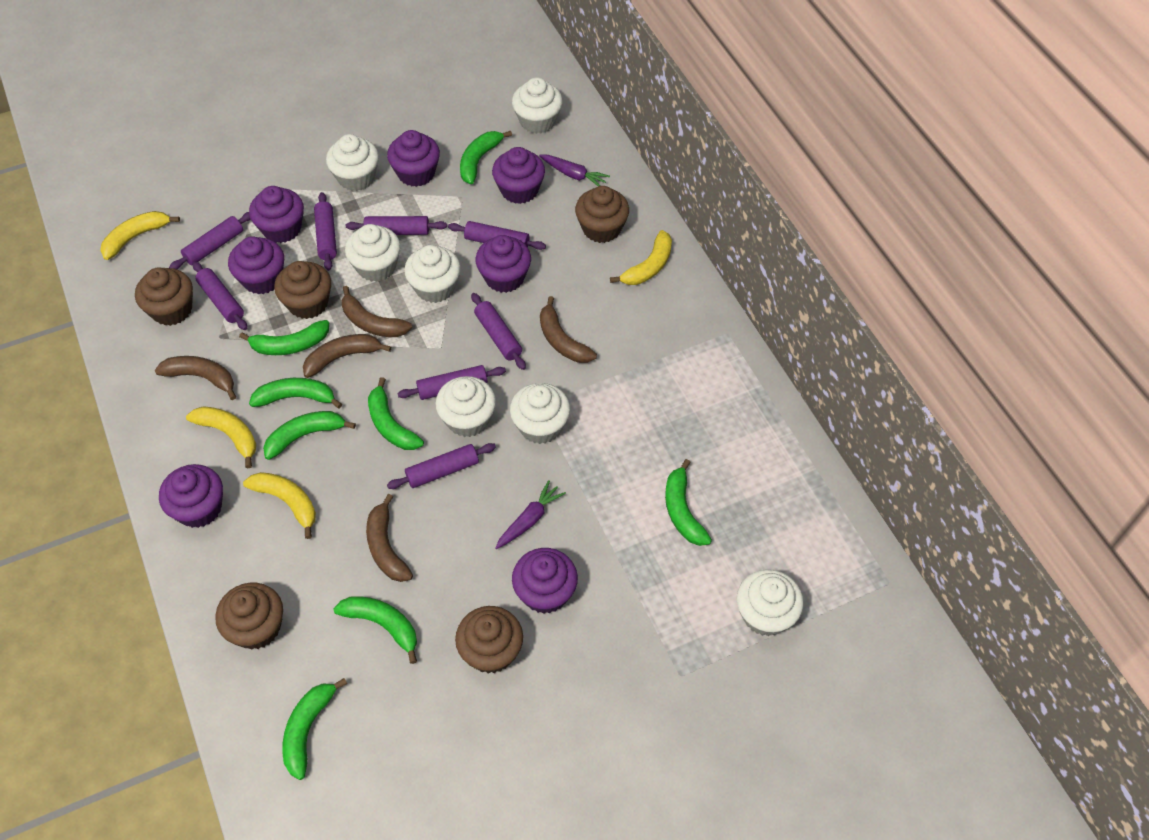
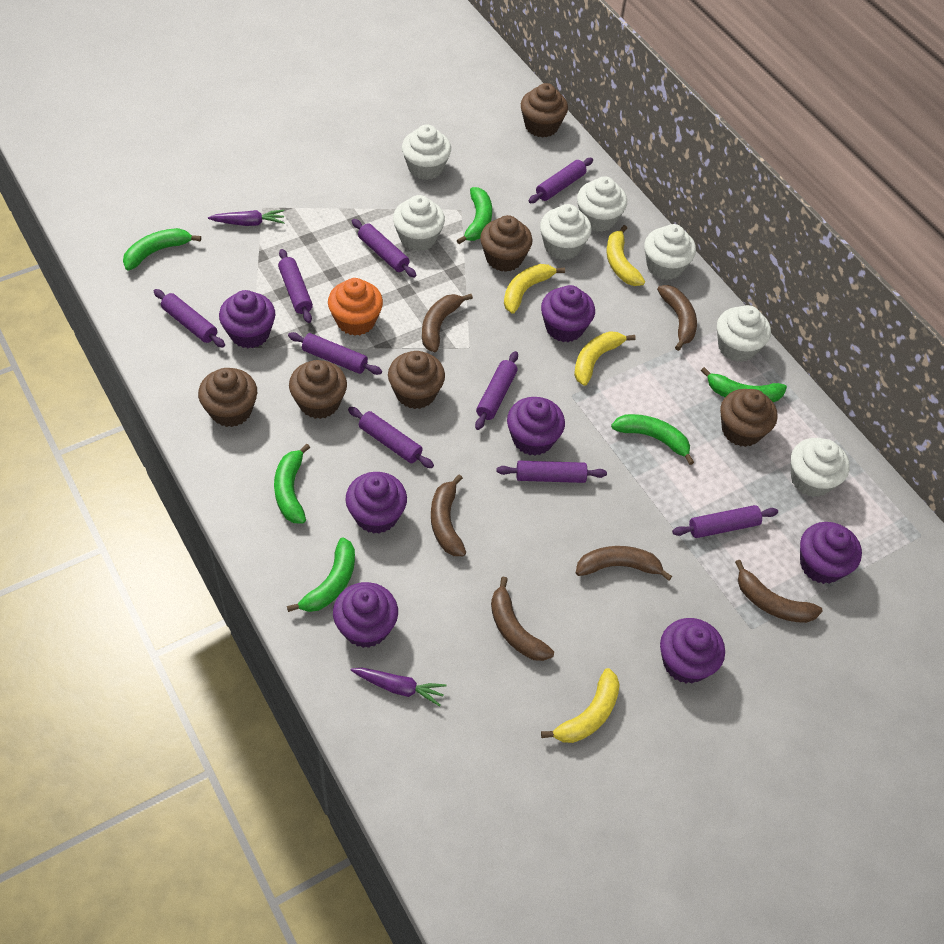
brown banana: 5 -> 6
brown cupcake: 5 -> 6
green banana: 8 -> 6
orange cupcake: 0 -> 1
purple rolling pin: 8 -> 9

